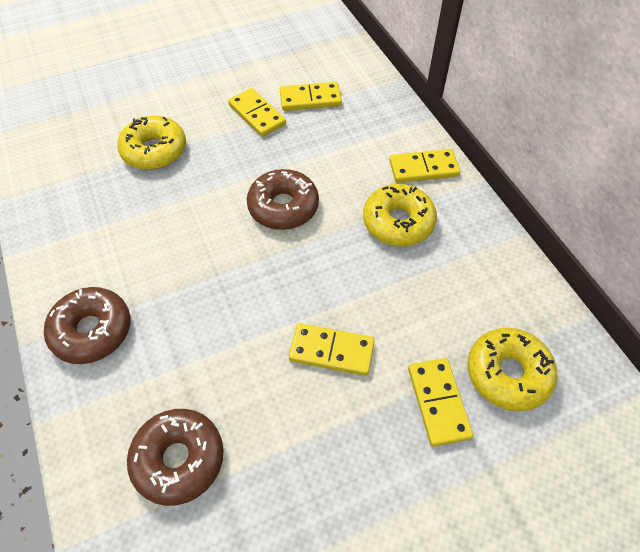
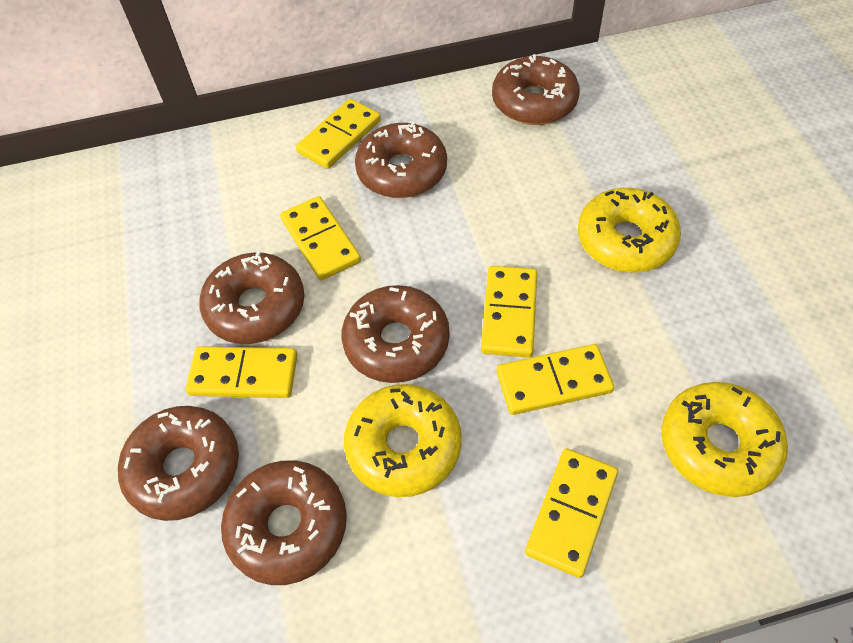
brown donut: 3 -> 6
yellow domino: 5 -> 6

